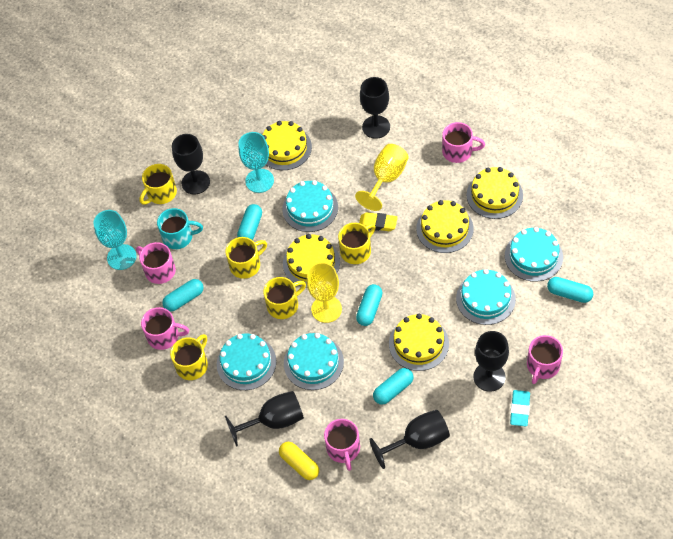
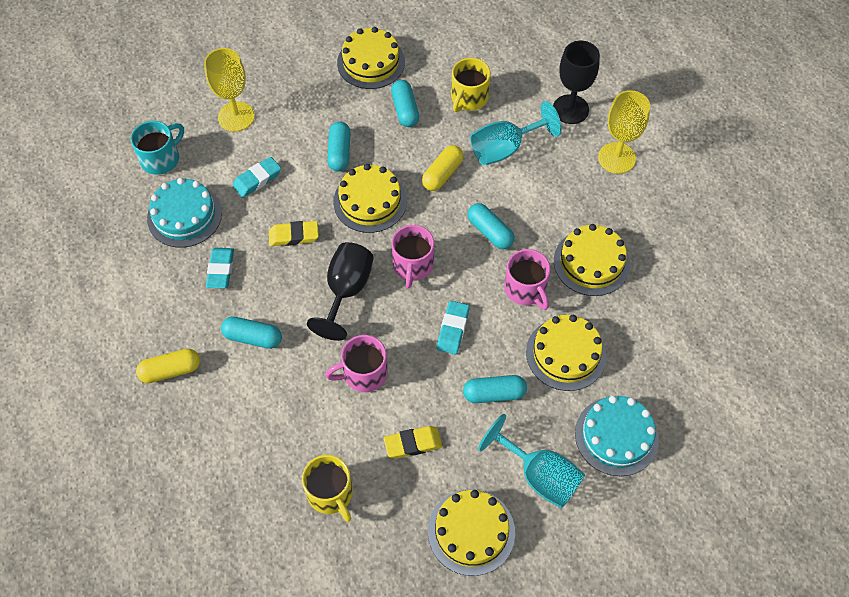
black goblet: 5 -> 2
pink mug: 5 -> 3
turquoise cake: 5 -> 2
turquoise eraser: 1 -> 3
yellow capsule: 1 -> 2
yellow eraser: 1 -> 2
yellow mug: 5 -> 2

